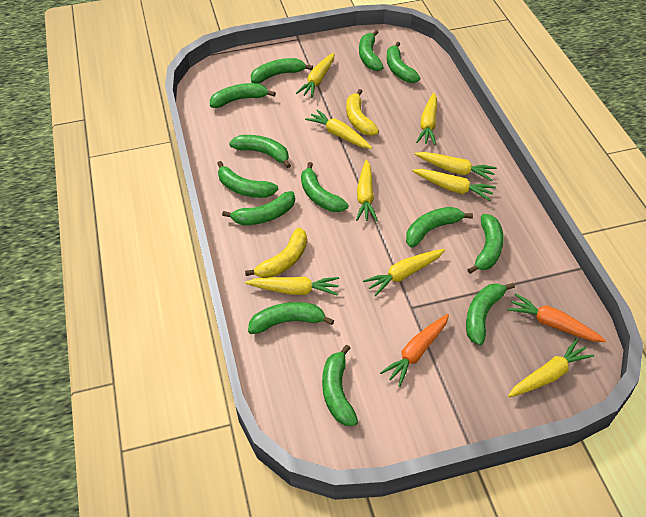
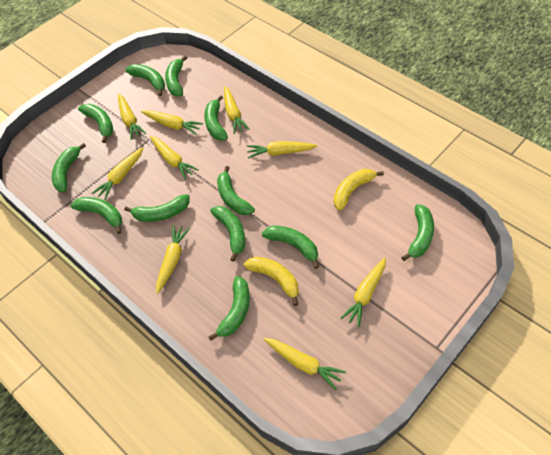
green banana: 13 -> 12
orange carrot: 2 -> 0

